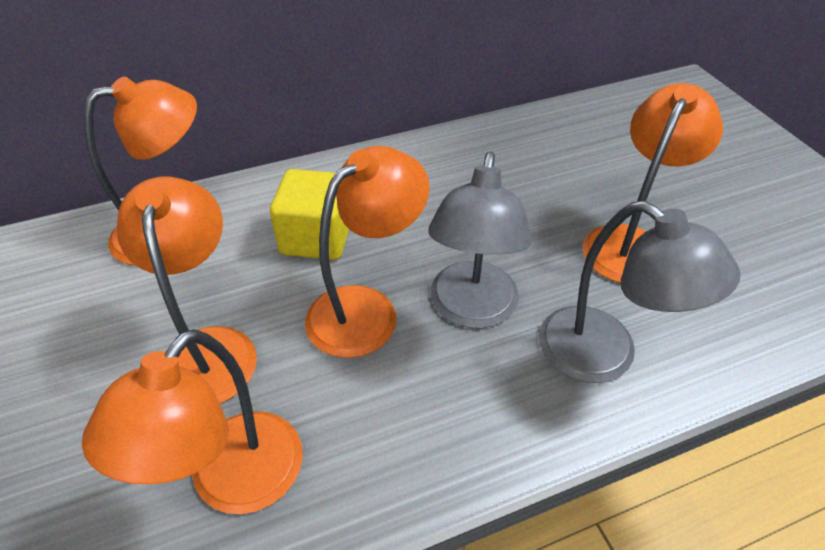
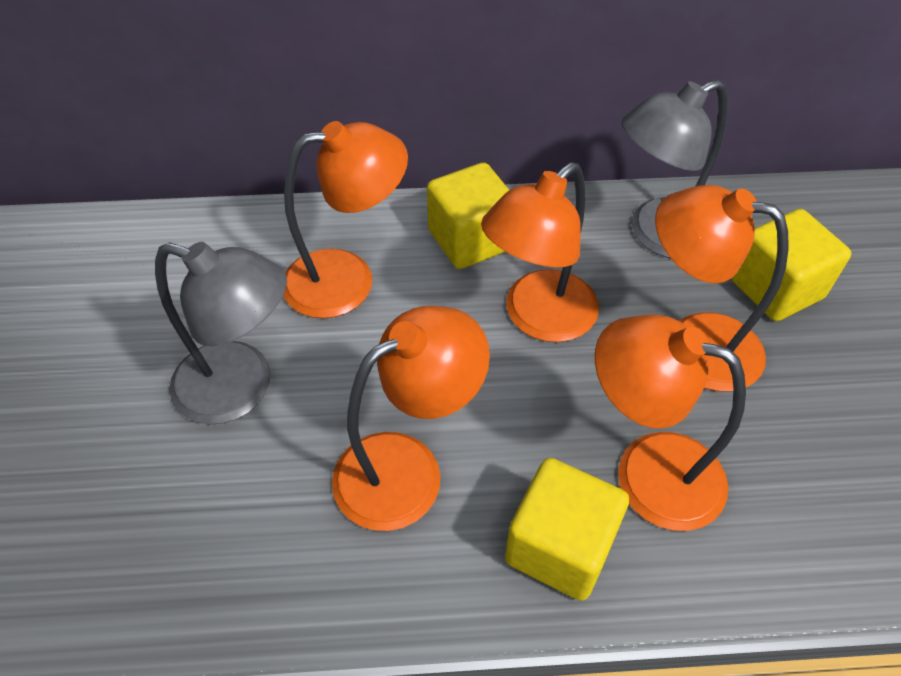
yellow cube: 1 -> 3

